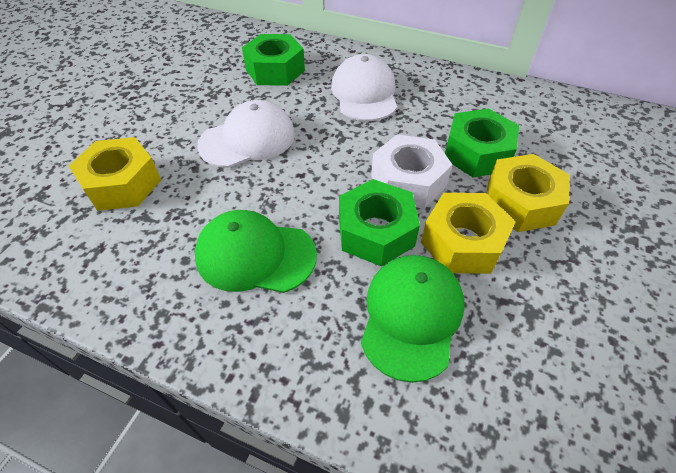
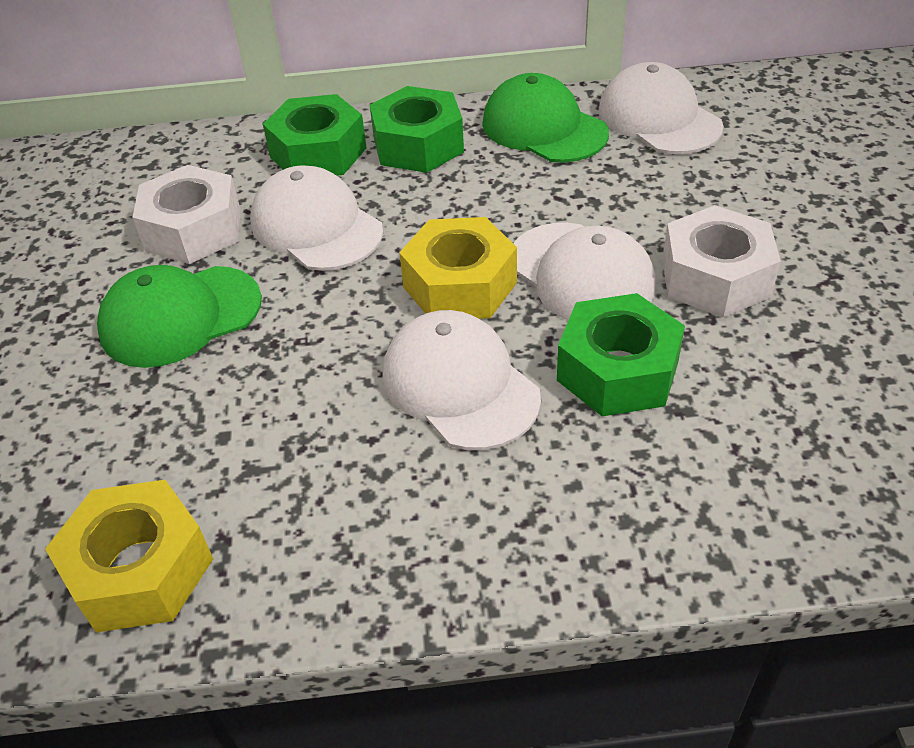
white cap: 2 -> 4
white nut: 1 -> 2
yellow nut: 3 -> 2

